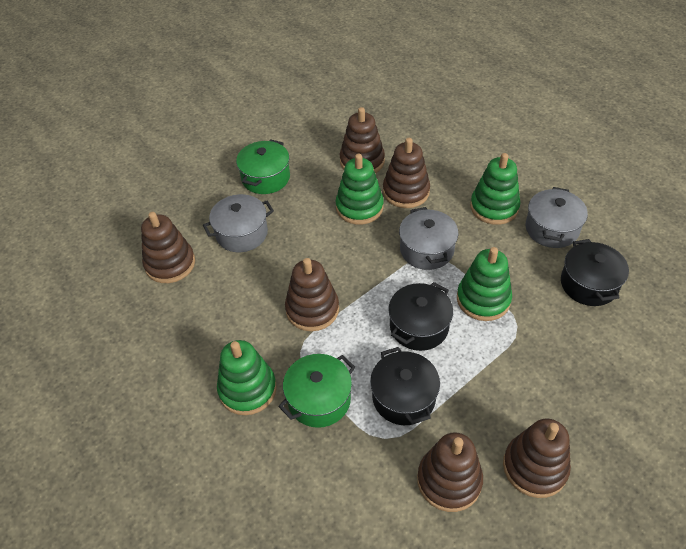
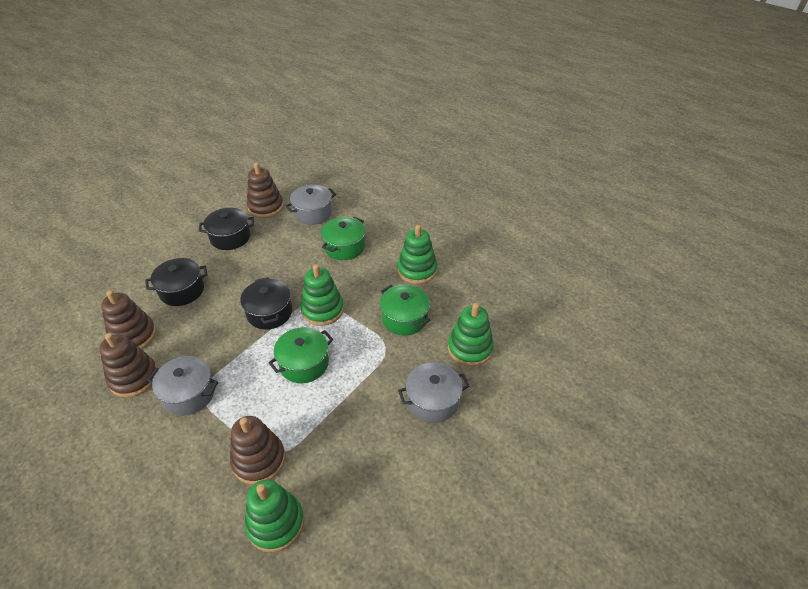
brown stacking toy: 6 -> 4
green pot: 2 -> 3

